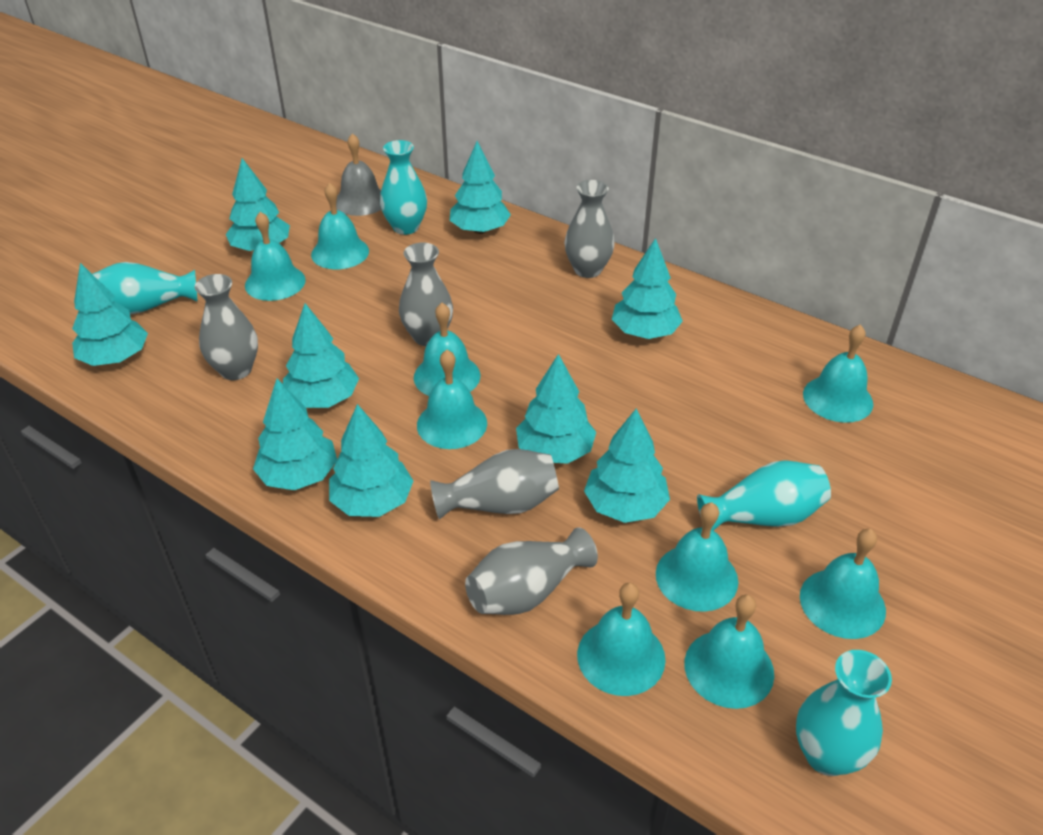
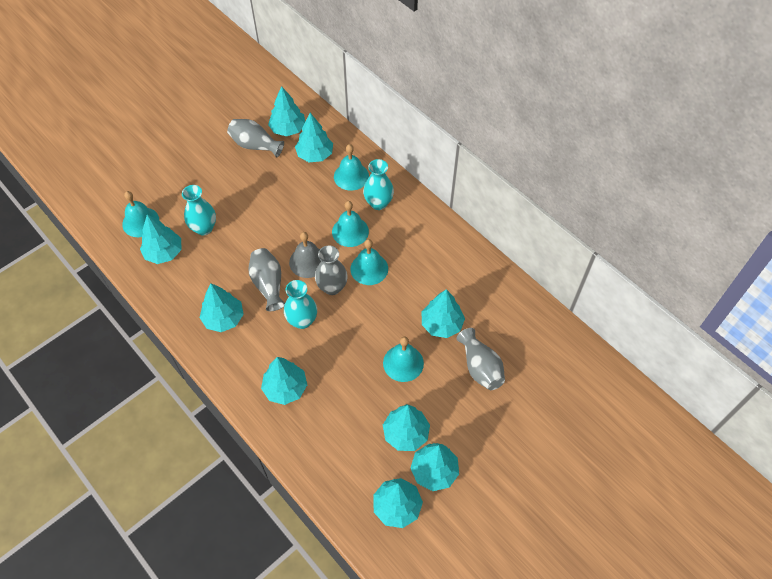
grey vase: 5 -> 4
turquoise bell: 9 -> 5
turquoise vase: 4 -> 3

